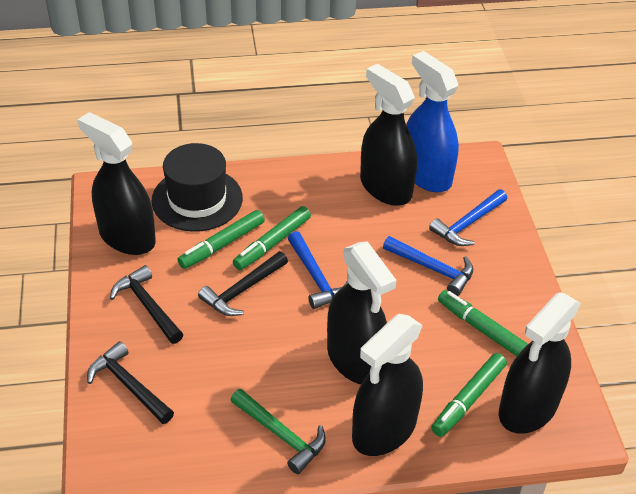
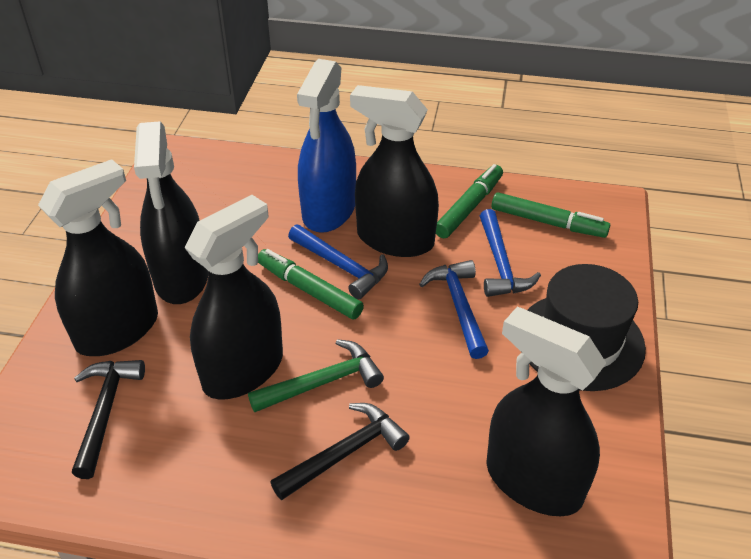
black hammer: 3 -> 2
green marker: 4 -> 3

